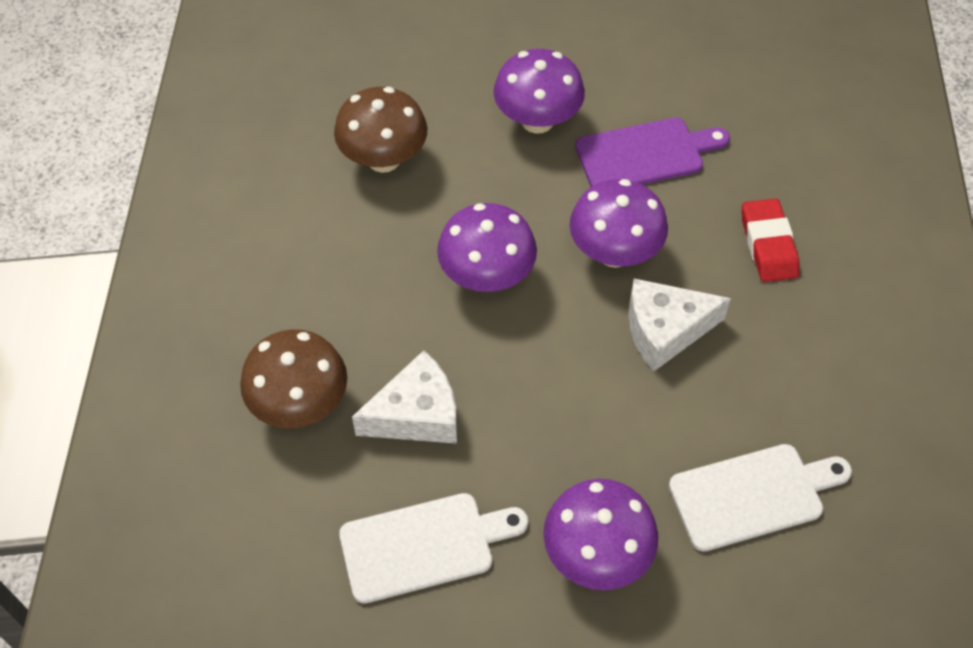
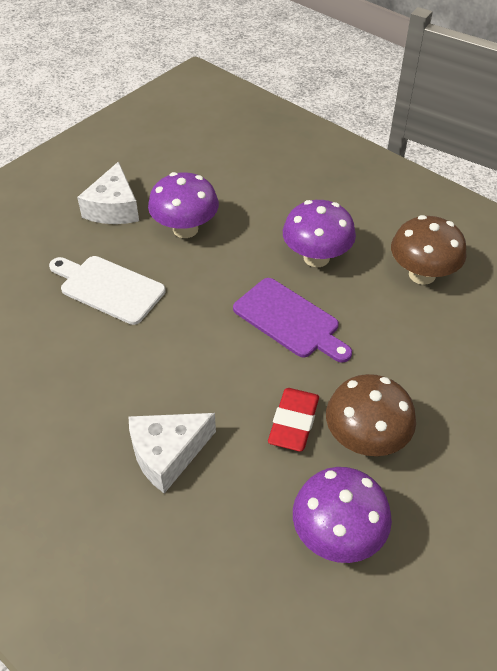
purple mushroom: 4 -> 3
white cutting board: 2 -> 1

